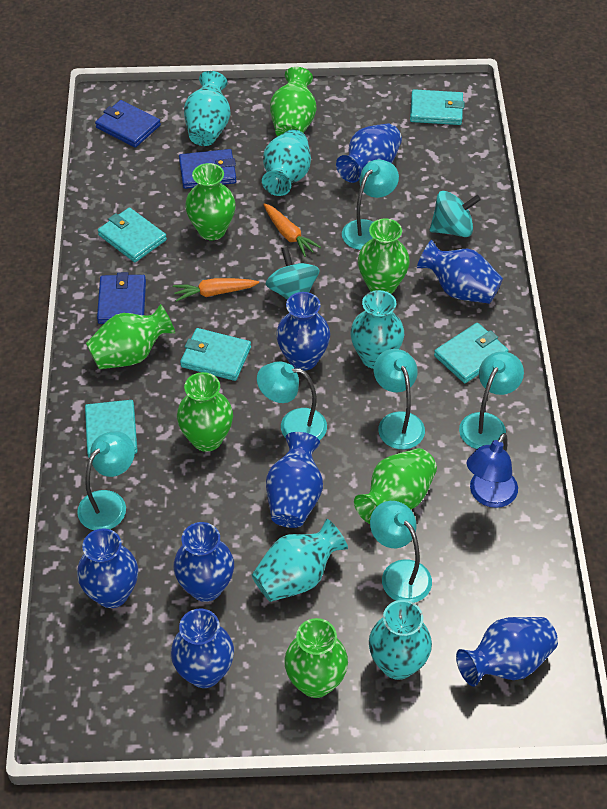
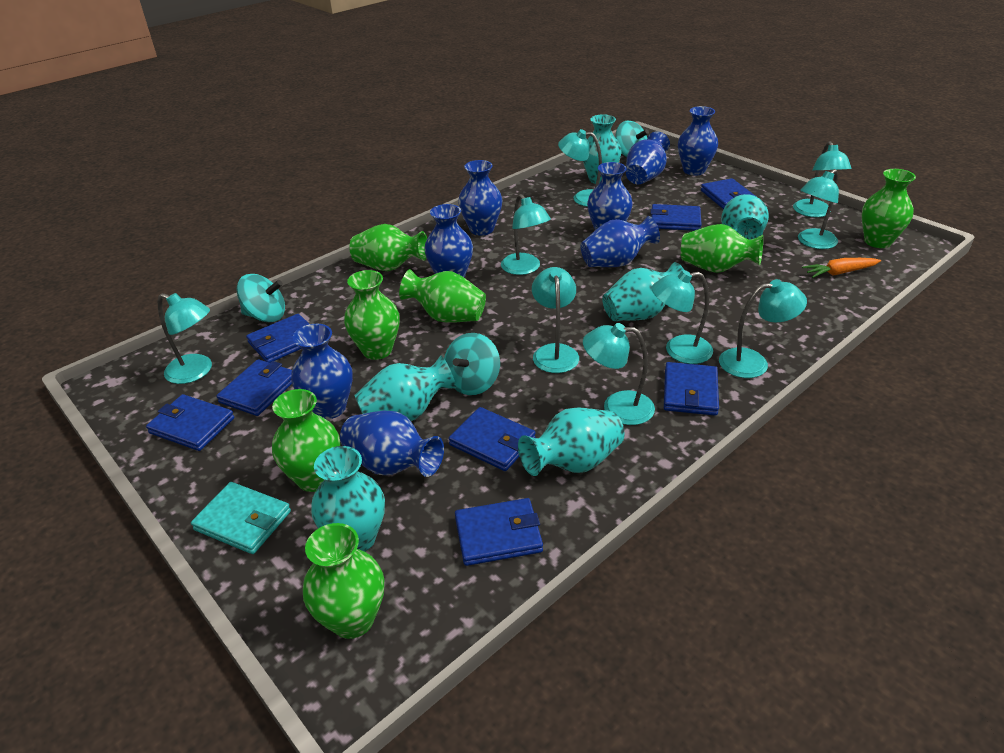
blue lamp: 1 -> 0
blue wallet: 3 -> 8
orange carrot: 2 -> 1
turquoise lamp: 6 -> 9
turquoise spinning top: 2 -> 3
turquoise vase: 5 -> 6
turquoise wallet: 5 -> 1

